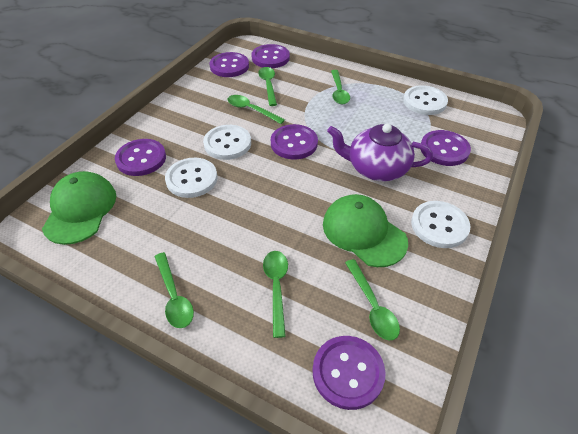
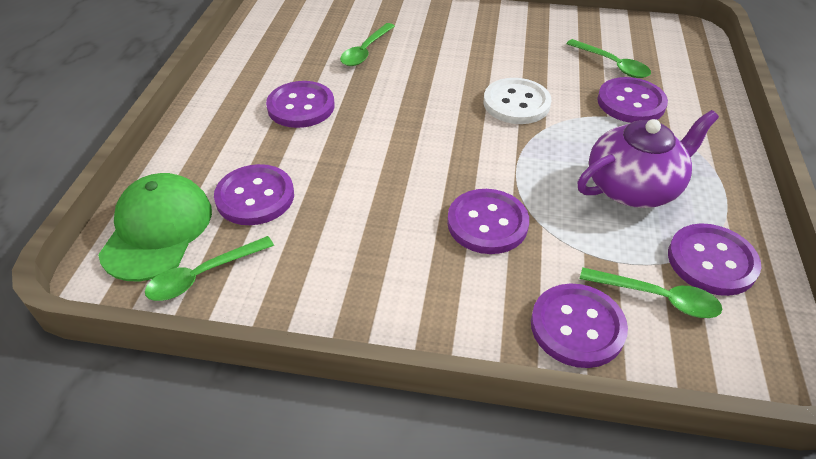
green cap: 2 -> 1
green spoon: 6 -> 4
white button: 4 -> 1

